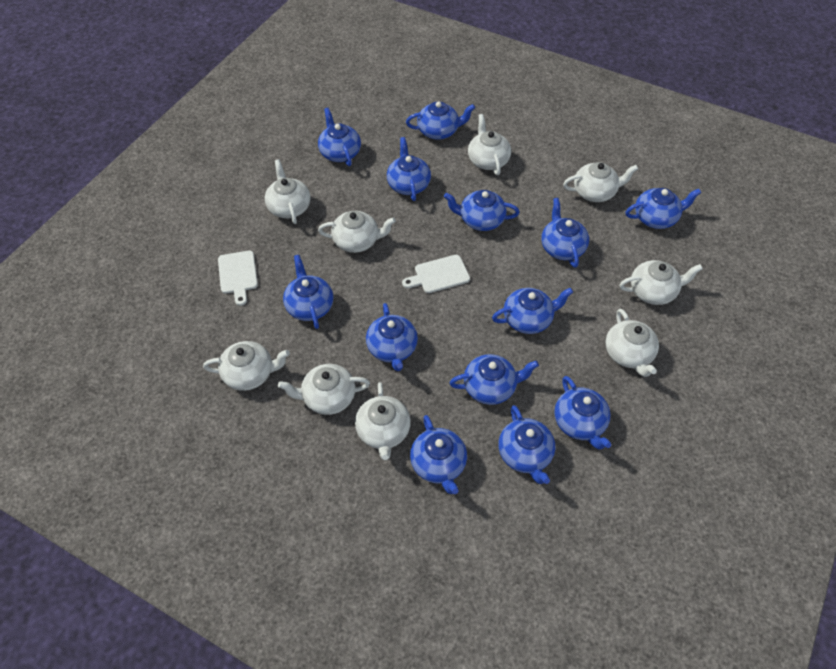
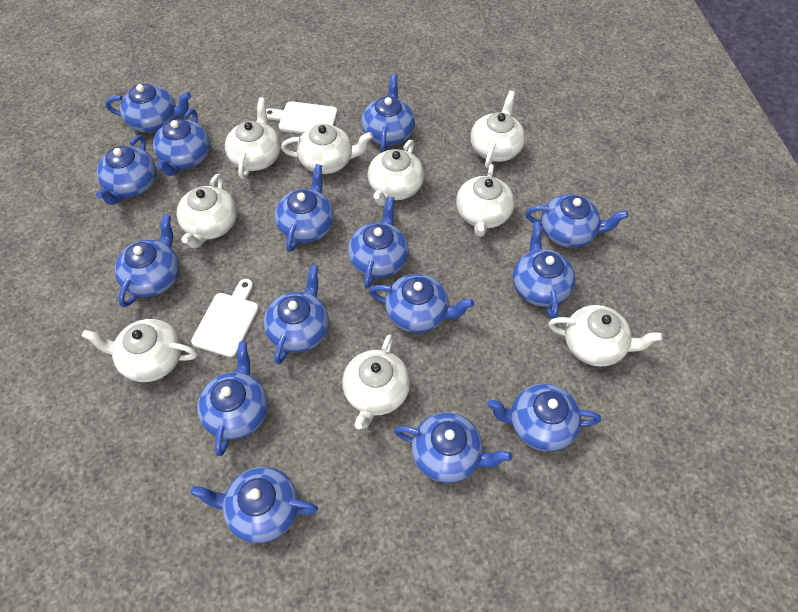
blue teapot: 13 -> 15

